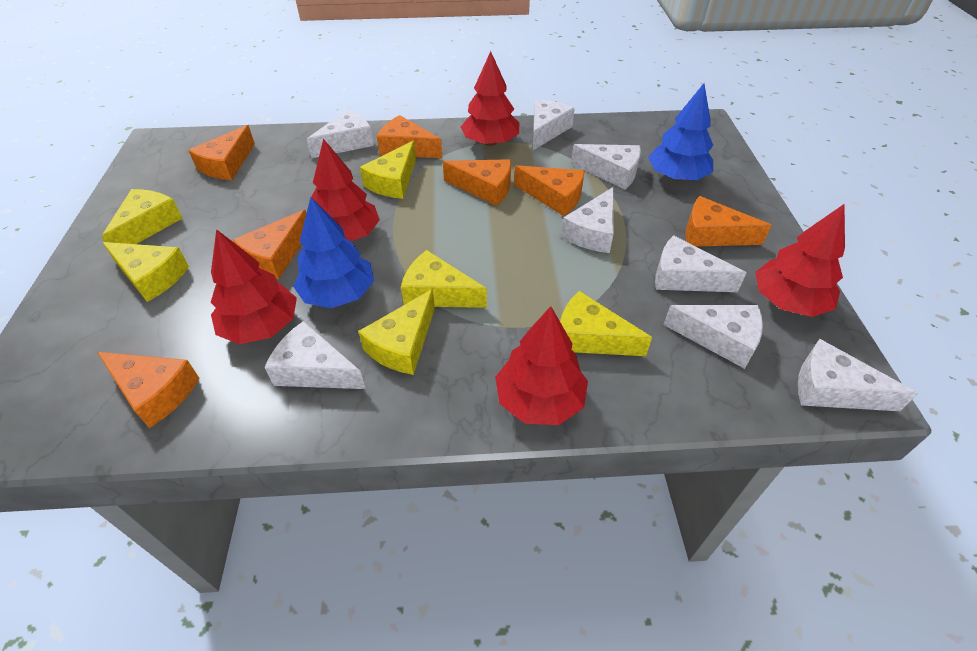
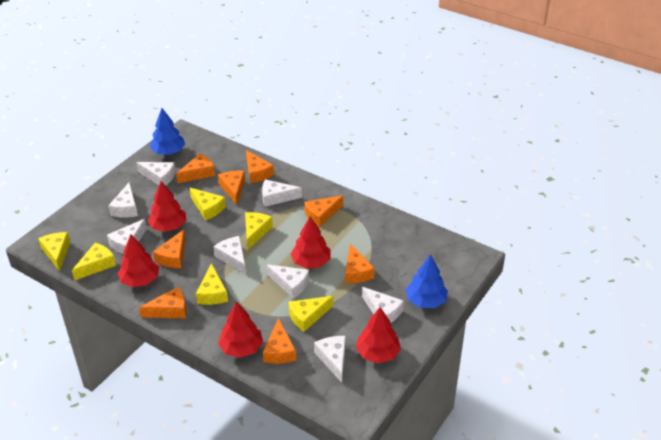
orange cheese: 7 -> 8

